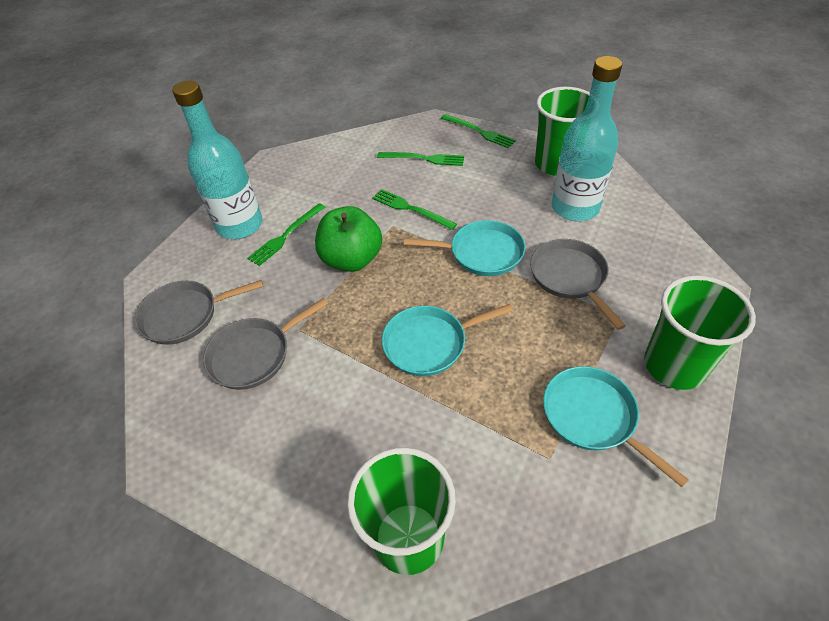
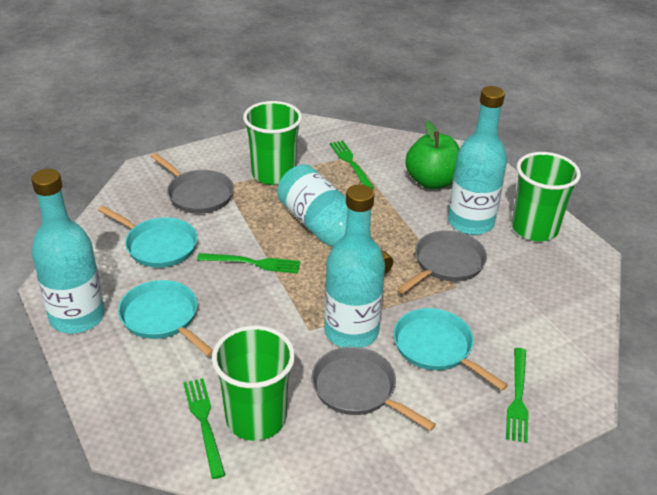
turquoise bottle: 2 -> 4

